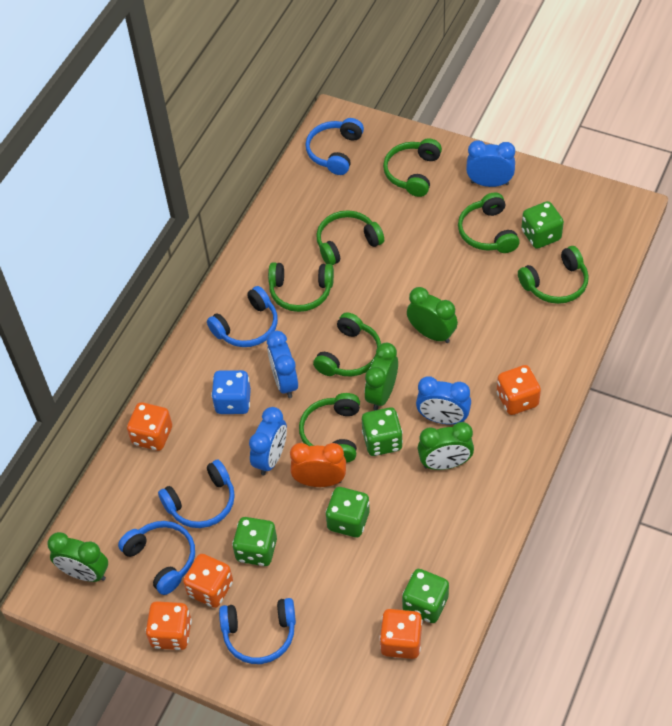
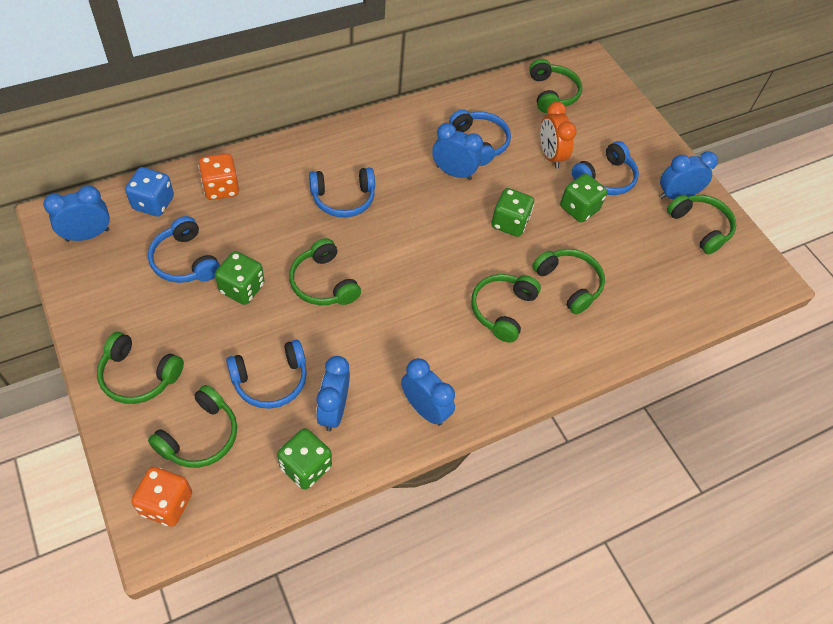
blue clock: 4 -> 5
green clock: 4 -> 0
green dice: 5 -> 4
orange dice: 5 -> 2

